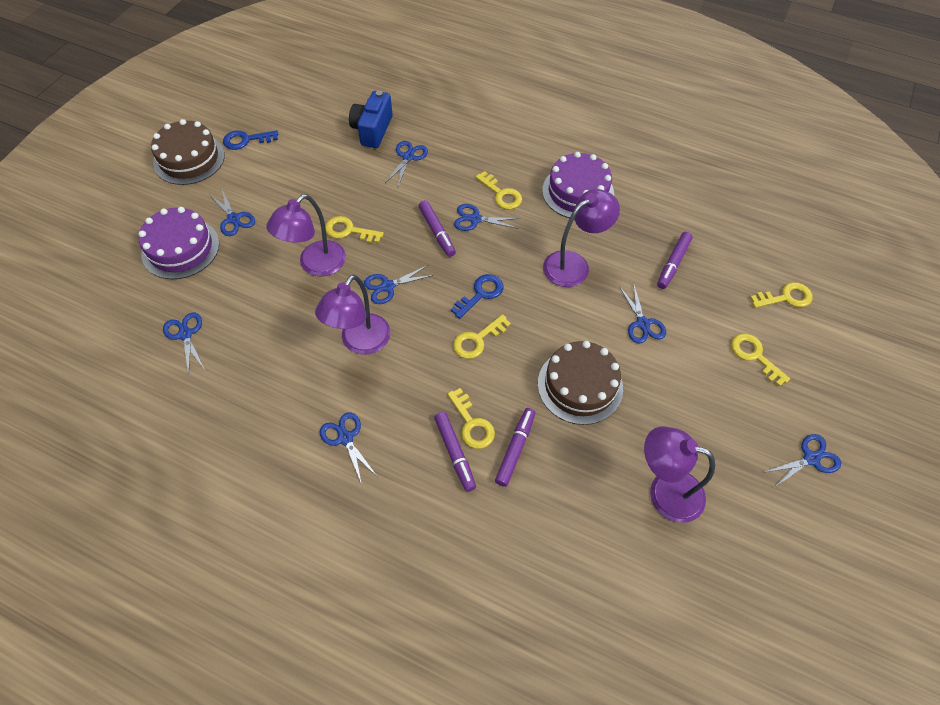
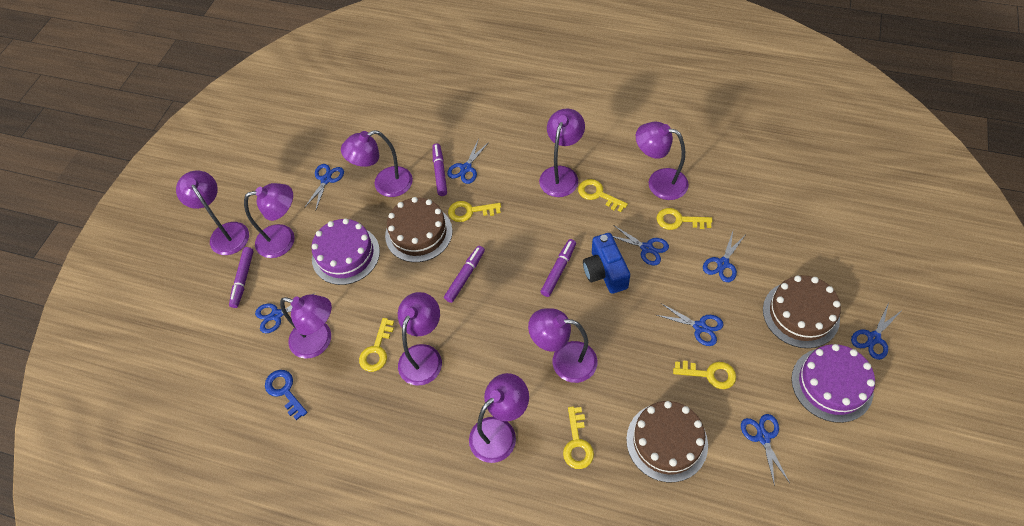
blue key: 2 -> 1
brown cake: 2 -> 3
purple lamp: 4 -> 9

